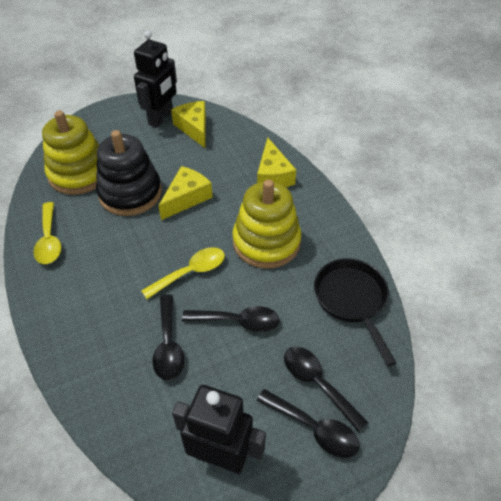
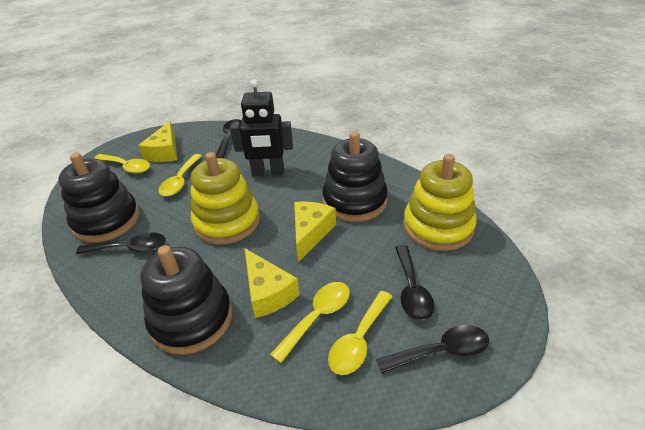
black pan: 1 -> 0
black robot: 2 -> 1
black stacking toy: 1 -> 3
yellow spoon: 2 -> 4

